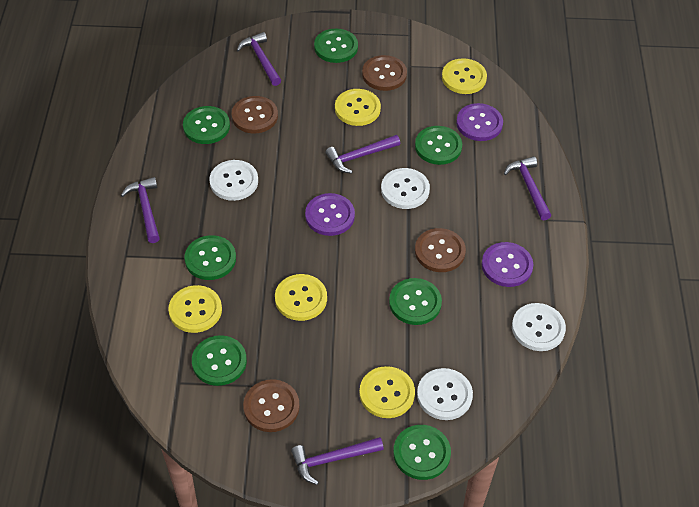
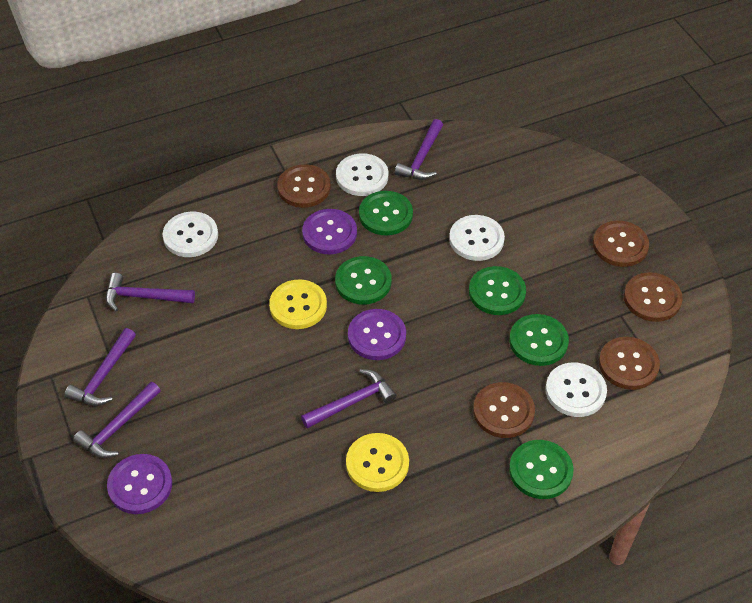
brown button: 4 -> 5
green button: 7 -> 5
yellow button: 5 -> 2

